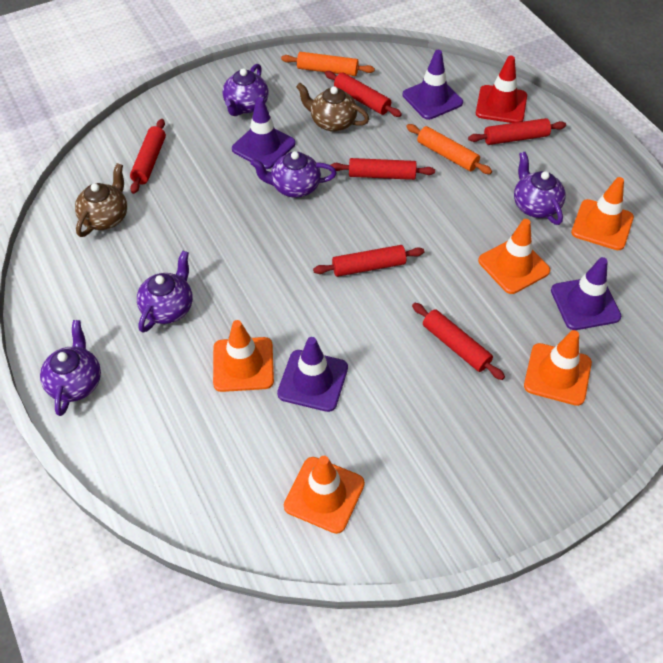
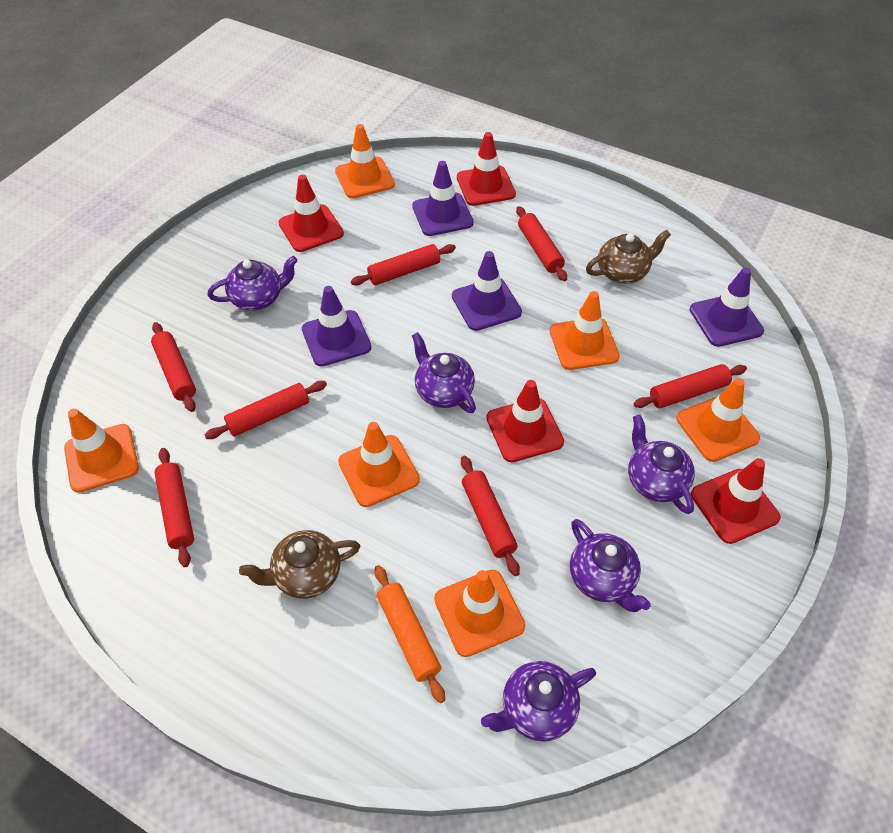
orange rolling pin: 2 -> 1
orange traffic cone: 5 -> 6
red rolling pin: 6 -> 7
red traffic cone: 1 -> 4

